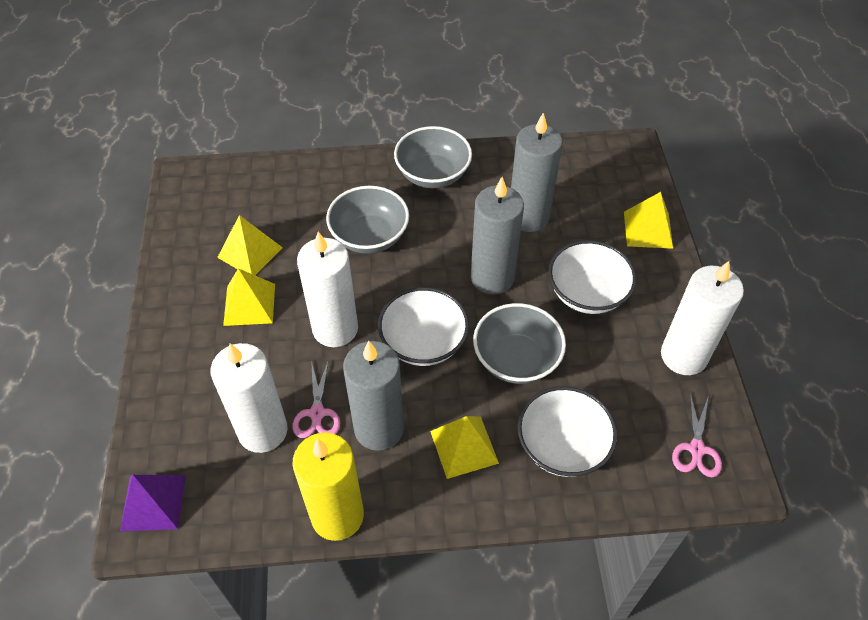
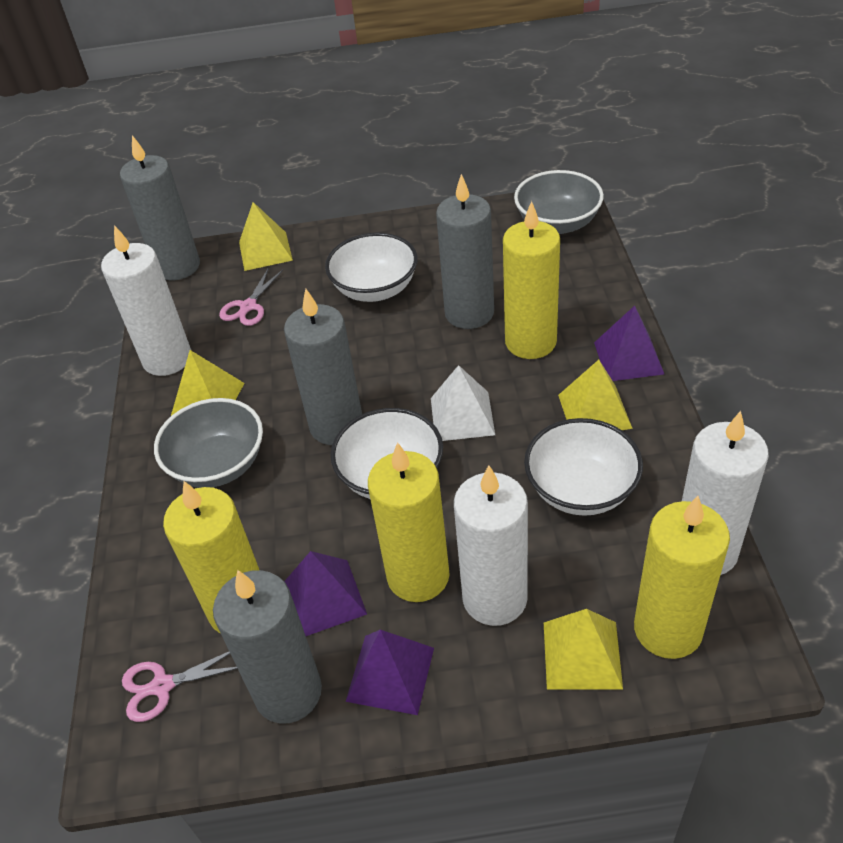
grey bowl: 3 -> 2
grey candle: 3 -> 4
purple pyramid: 1 -> 3
white pyramid: 0 -> 1
yellow candle: 1 -> 4

